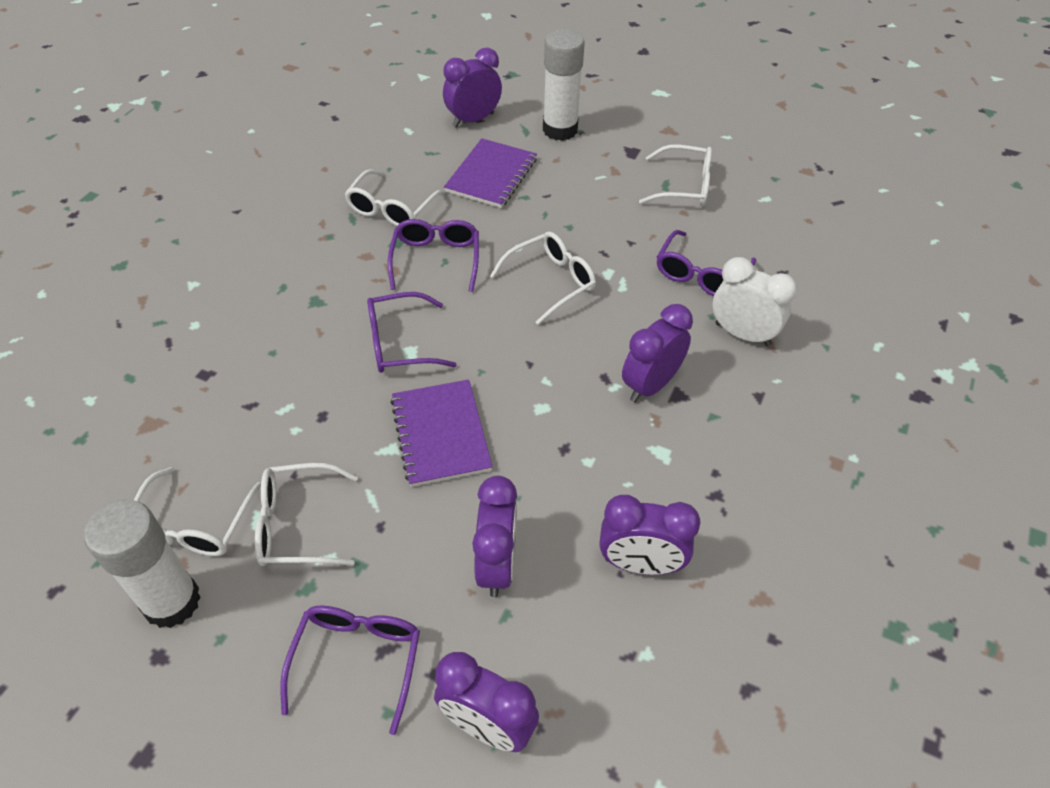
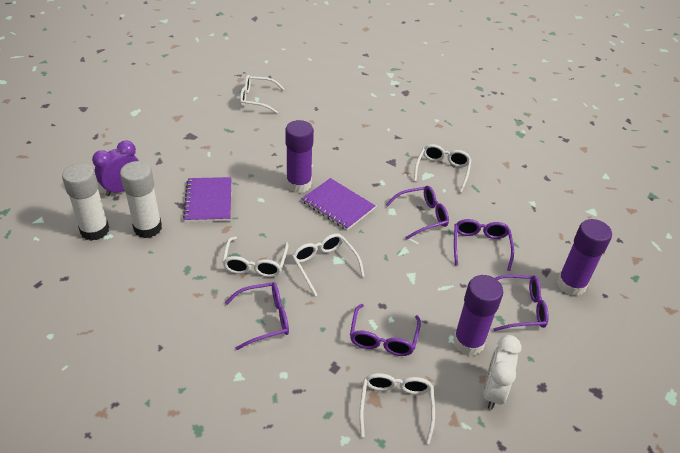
purple clock: 5 -> 1
purple glasses: 4 -> 5
purple glue stick: 0 -> 3

